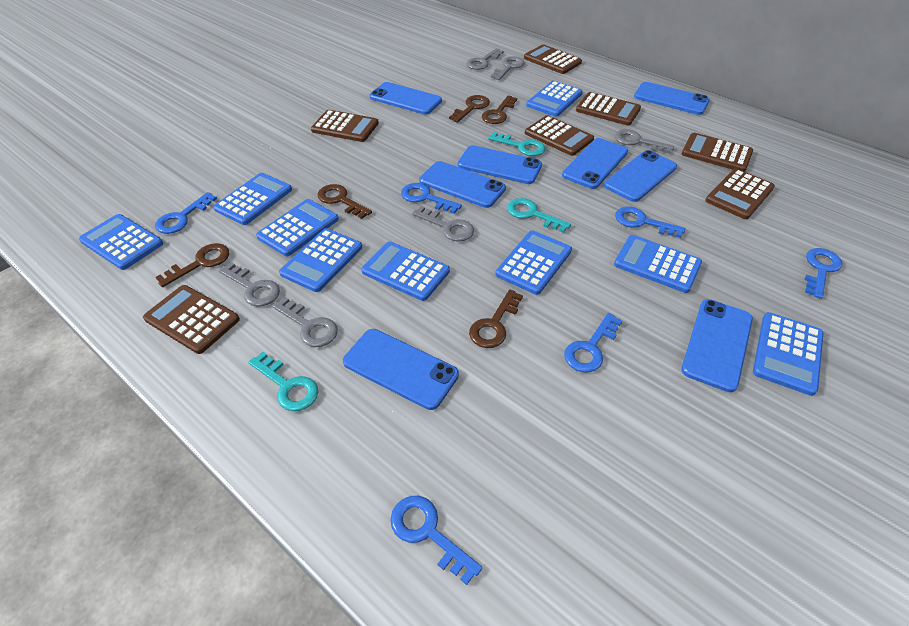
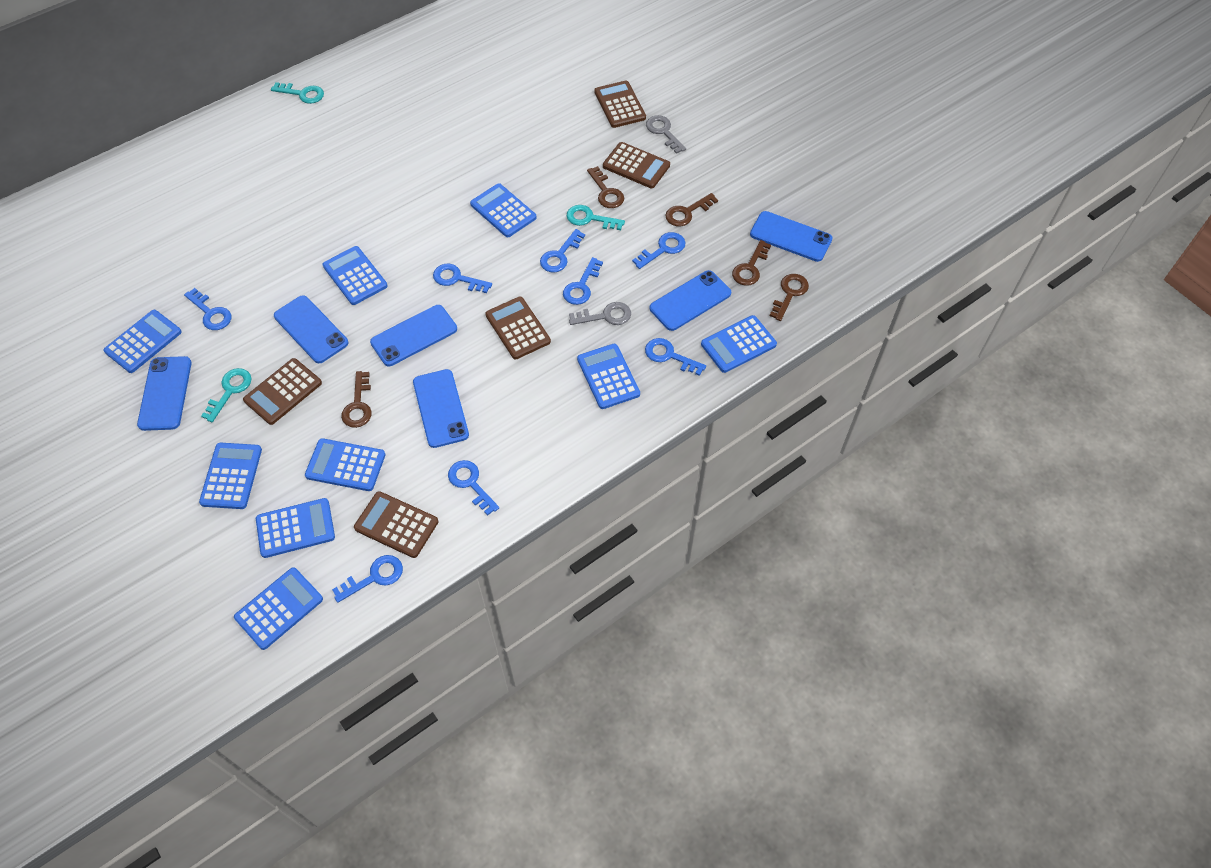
blue key: 6 -> 8
blue phone: 8 -> 6
brown calculator: 7 -> 5
grey key: 6 -> 2

